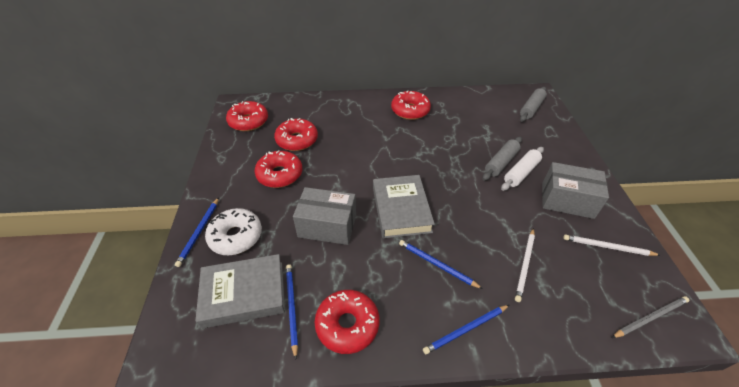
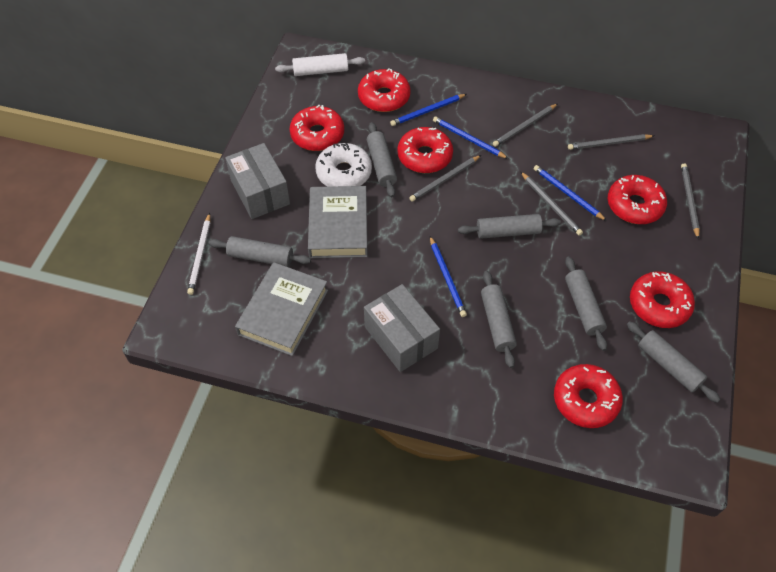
grey pencil: 1 -> 5
grey rolling pin: 2 -> 6
red donut: 5 -> 6
white pencil: 2 -> 1

